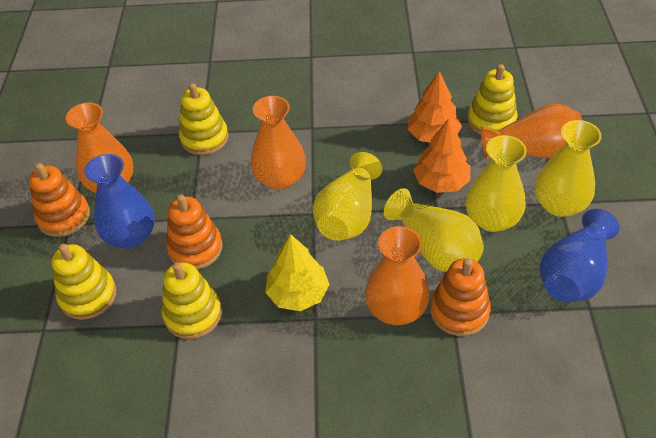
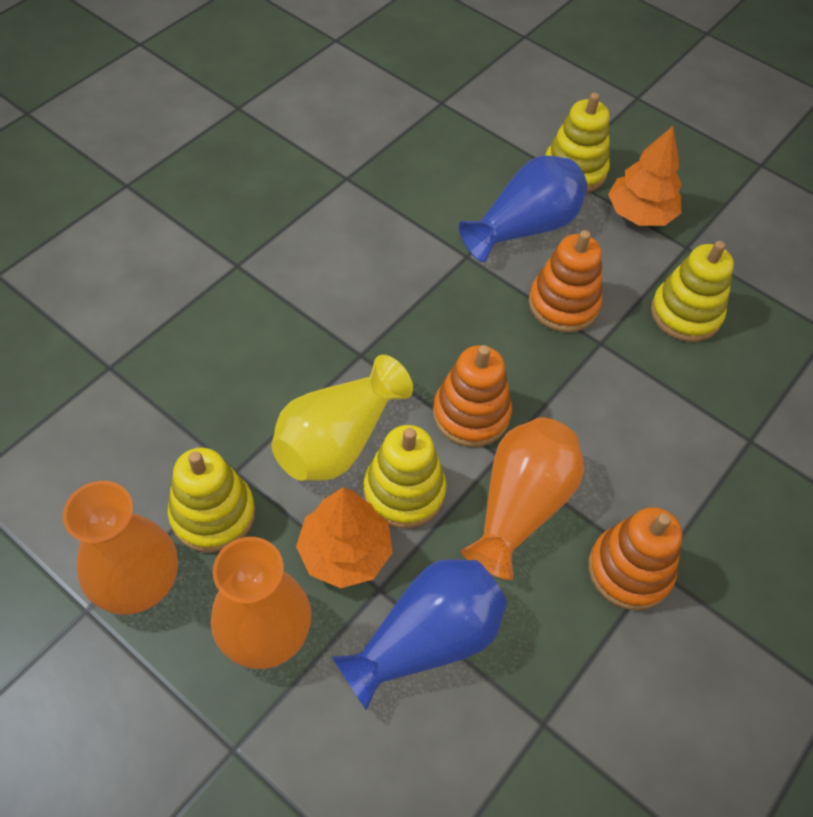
orange vase: 4 -> 3
yellow tree: 1 -> 0
yellow vase: 4 -> 1

